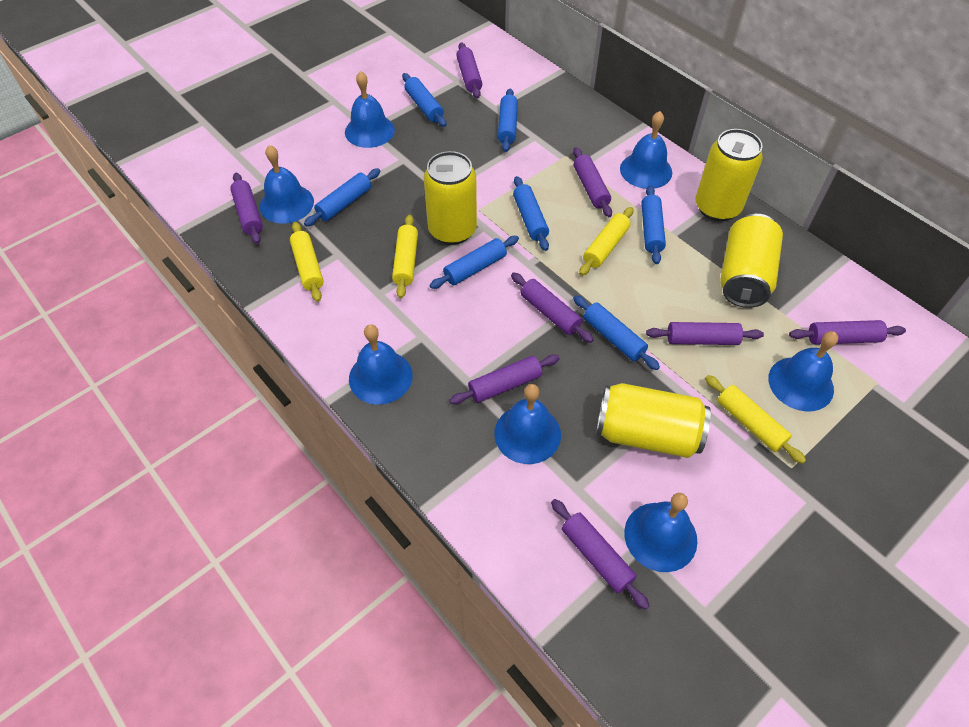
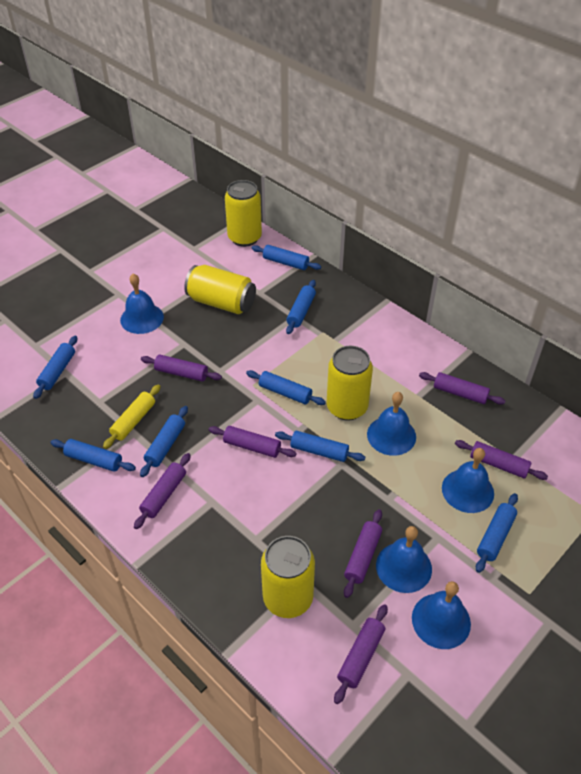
blue bell: 7 -> 5
blue rolling pin: 7 -> 8
purple rolling pin: 8 -> 7
yellow rolling pin: 4 -> 1

